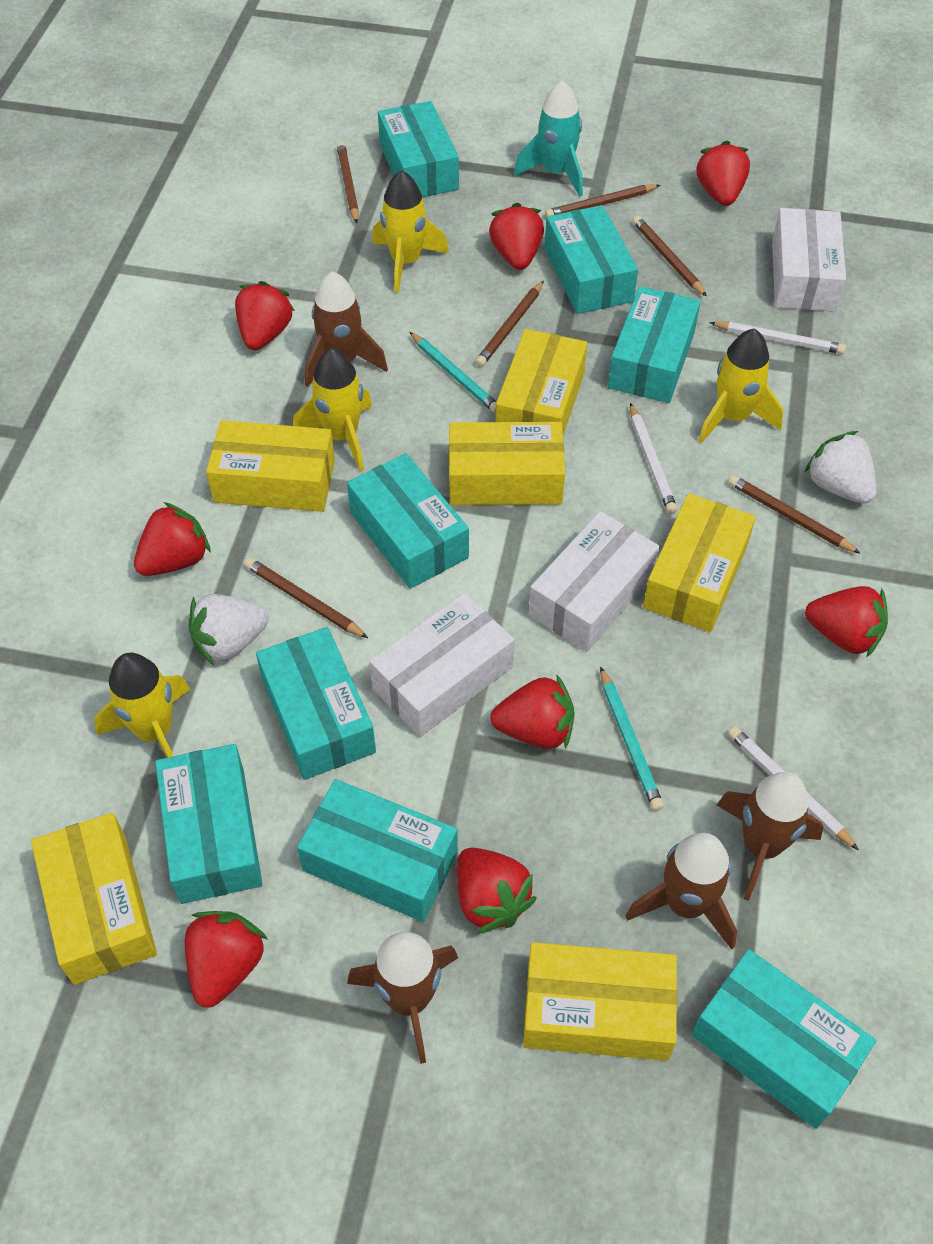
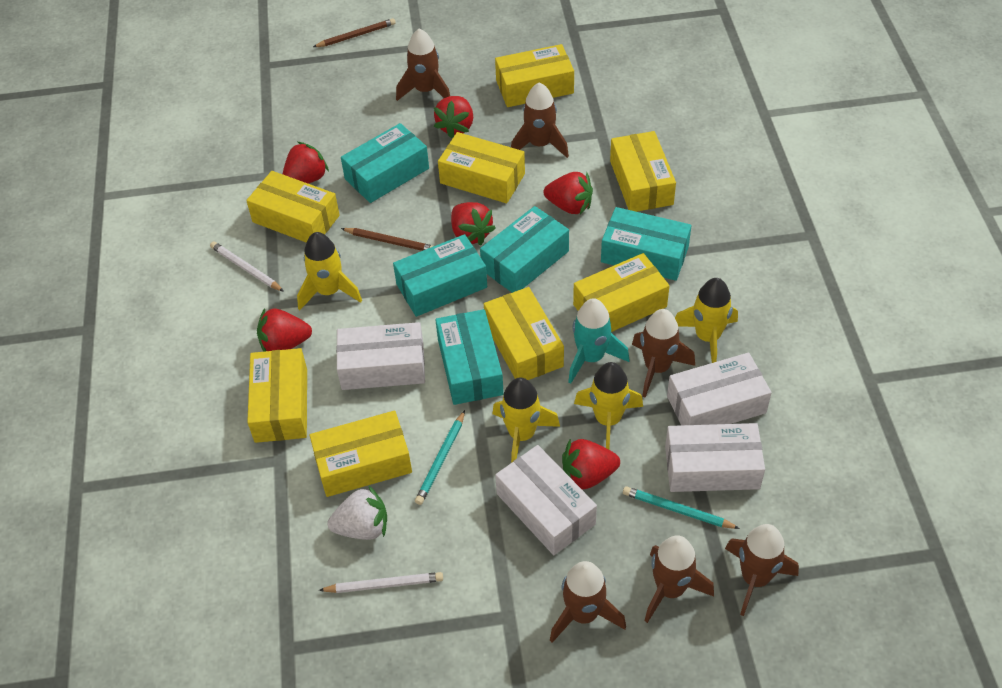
brown pencil: 6 -> 2
brown rocket: 4 -> 6
red strawberry: 8 -> 6
turquoise box: 8 -> 5
white box: 3 -> 4
white pencil: 3 -> 2
white strawberry: 2 -> 1
yellow box: 6 -> 8

